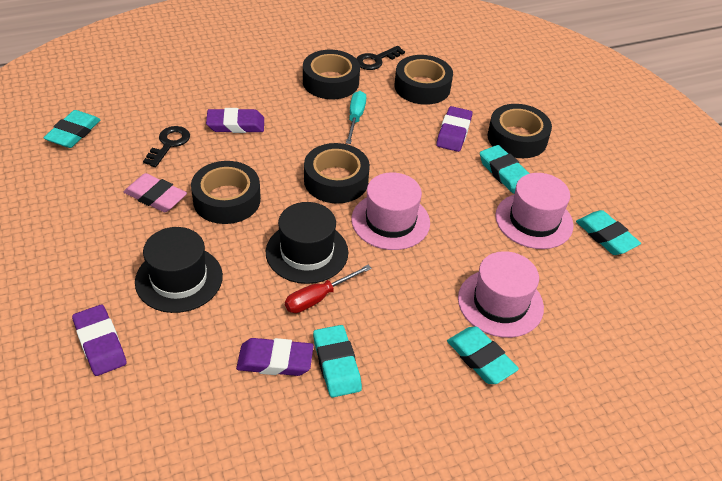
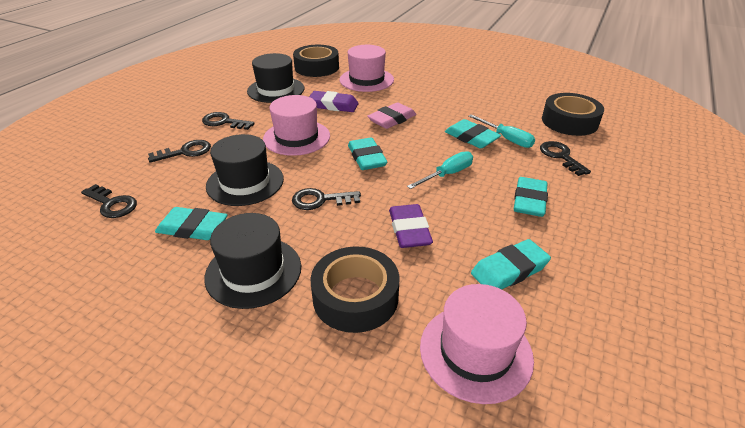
black hat: 2 -> 3
black key: 2 -> 5
black tape: 5 -> 3
purple eraser: 4 -> 2
red screwdriver: 1 -> 0
turquoise screwdriver: 1 -> 2

